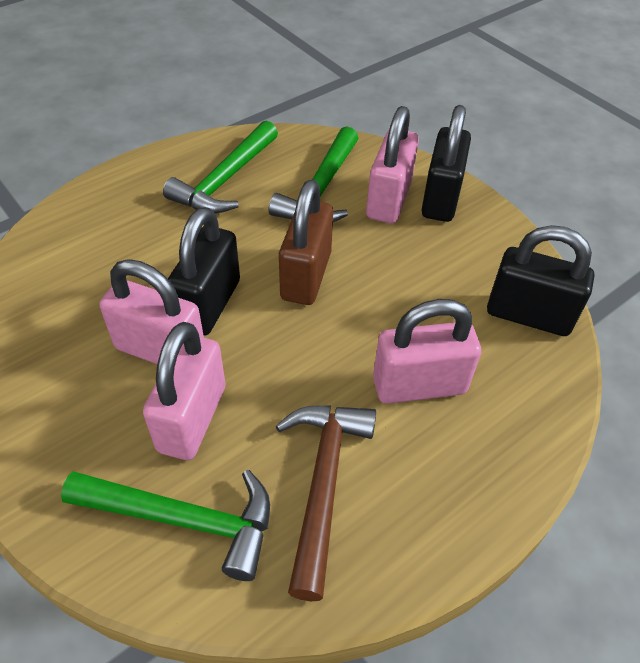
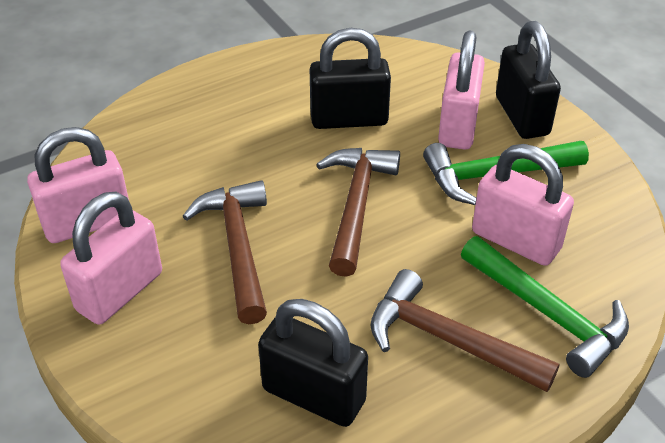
brown hammer: 1 -> 3
brown padlock: 1 -> 0
green hammer: 3 -> 2

